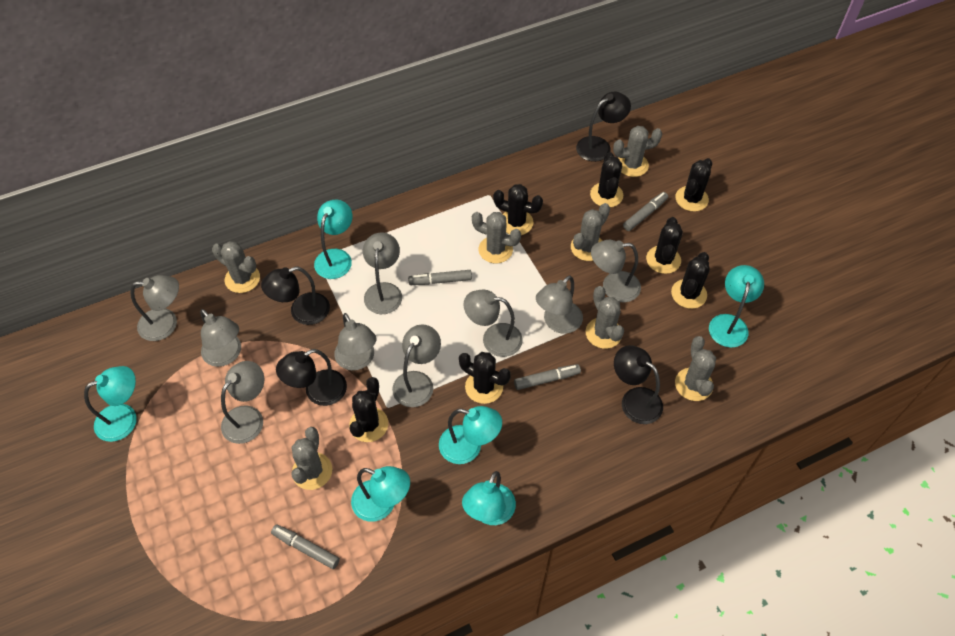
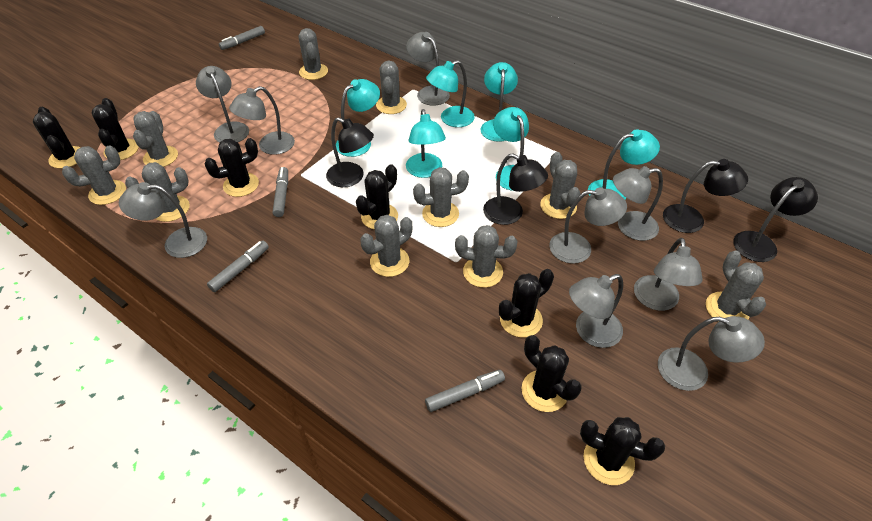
grey cactus: 7 -> 10

